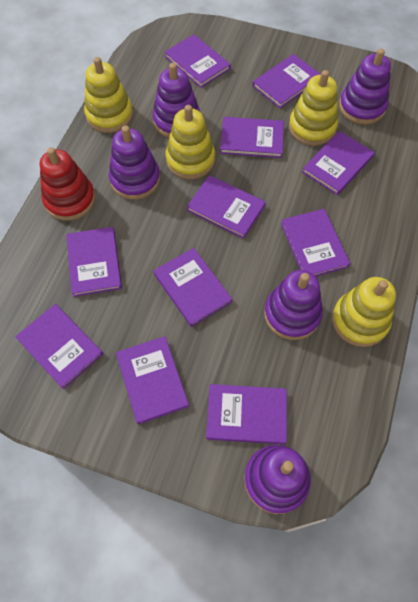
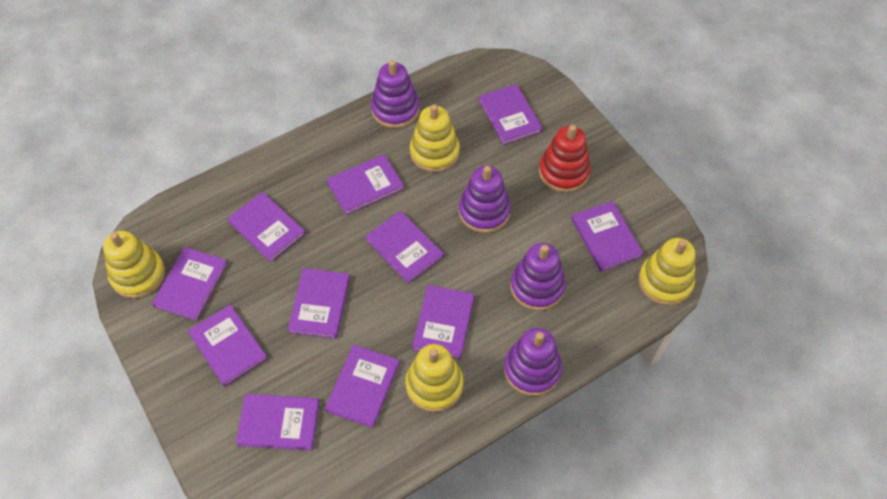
purple stacking toy: 5 -> 4

